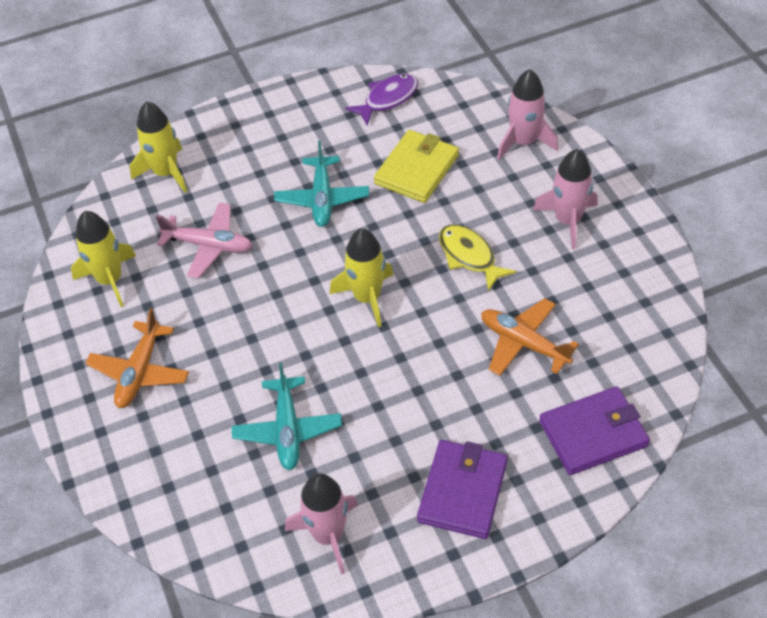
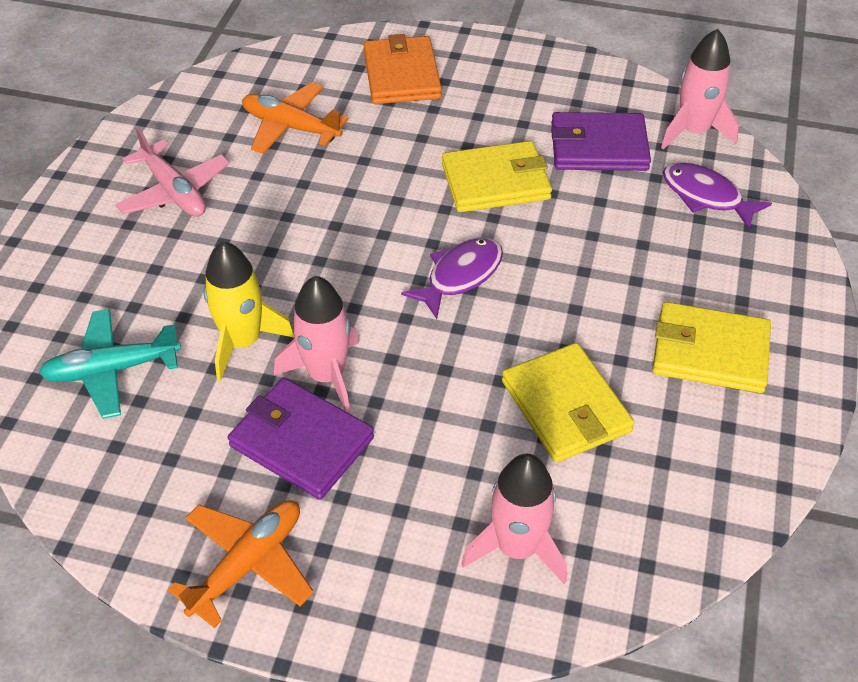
orange wallet: 0 -> 1
purple fish: 1 -> 2
turquoise plane: 2 -> 1
yellow fish: 1 -> 0
yellow rocket: 3 -> 1
yellow wallet: 1 -> 3

